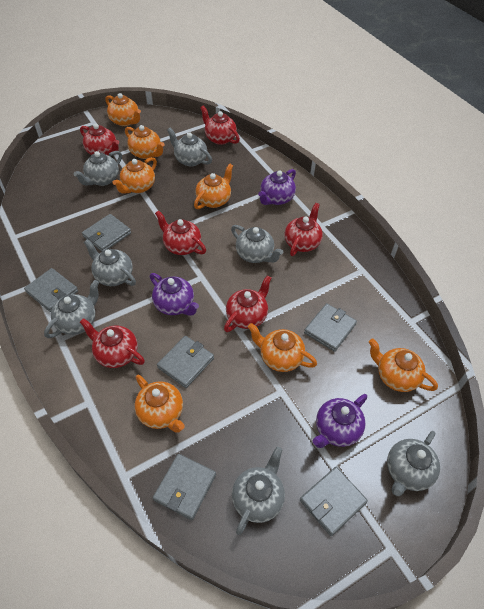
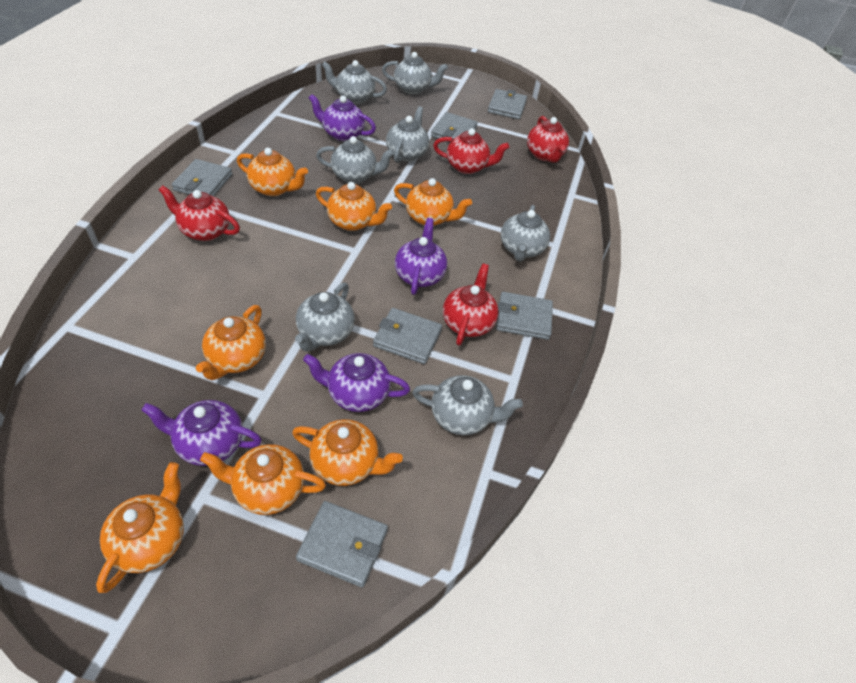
purple teapot: 3 -> 4
red teapot: 6 -> 4

